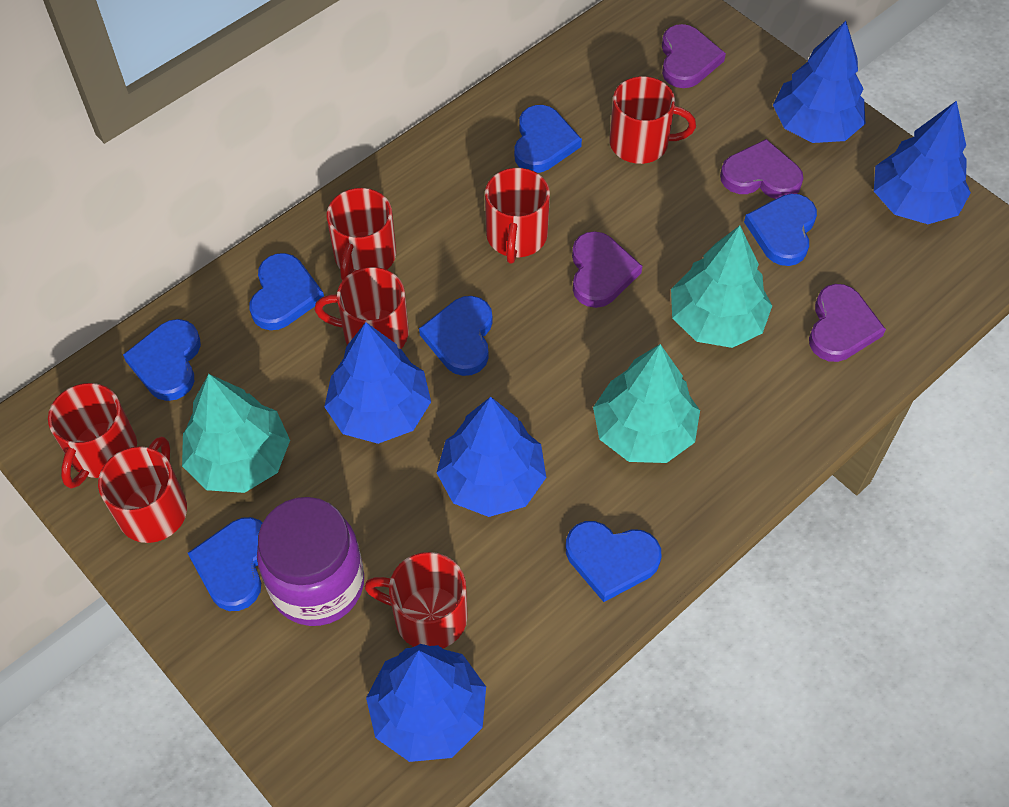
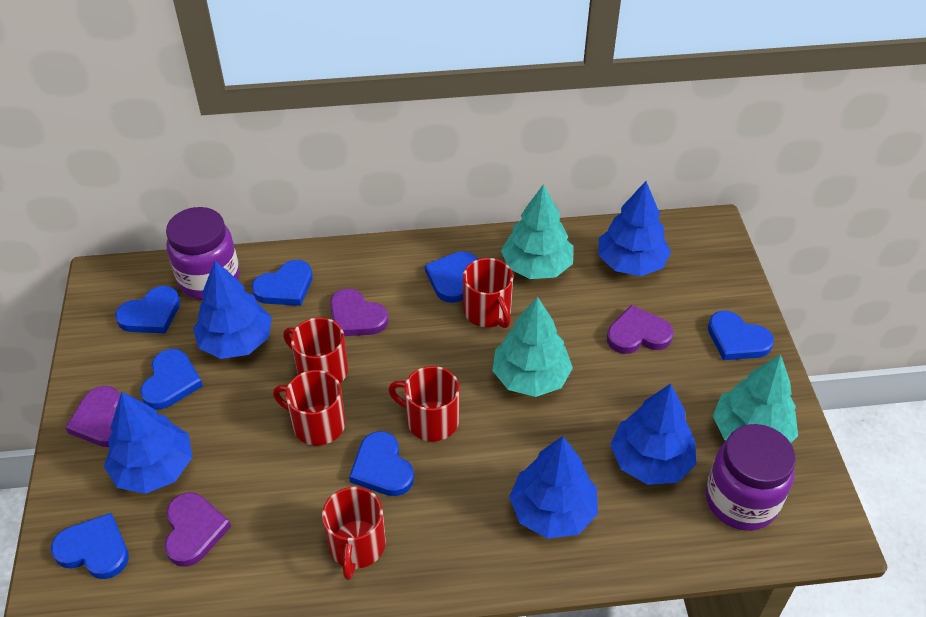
purple jar: 1 -> 2
red mug: 7 -> 5

